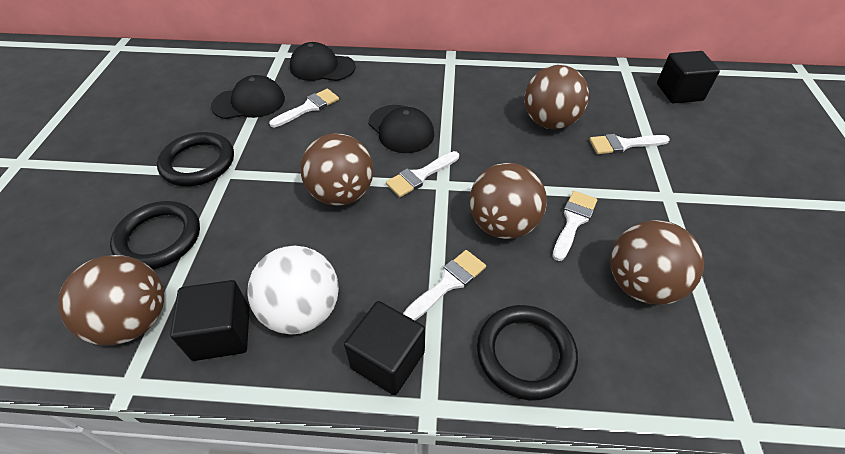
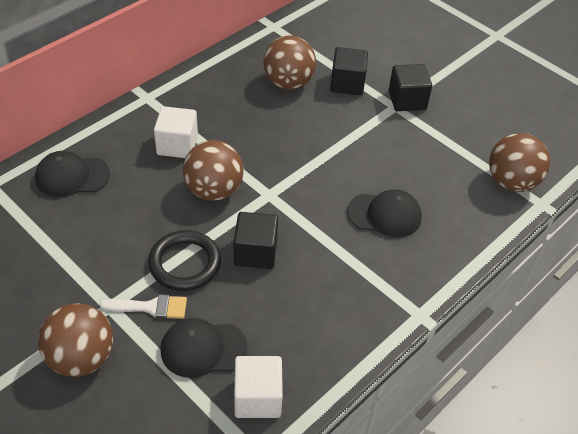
black ring: 3 -> 1
brown ball: 5 -> 4
white ball: 1 -> 0
white brush: 5 -> 1
white cube: 0 -> 2

